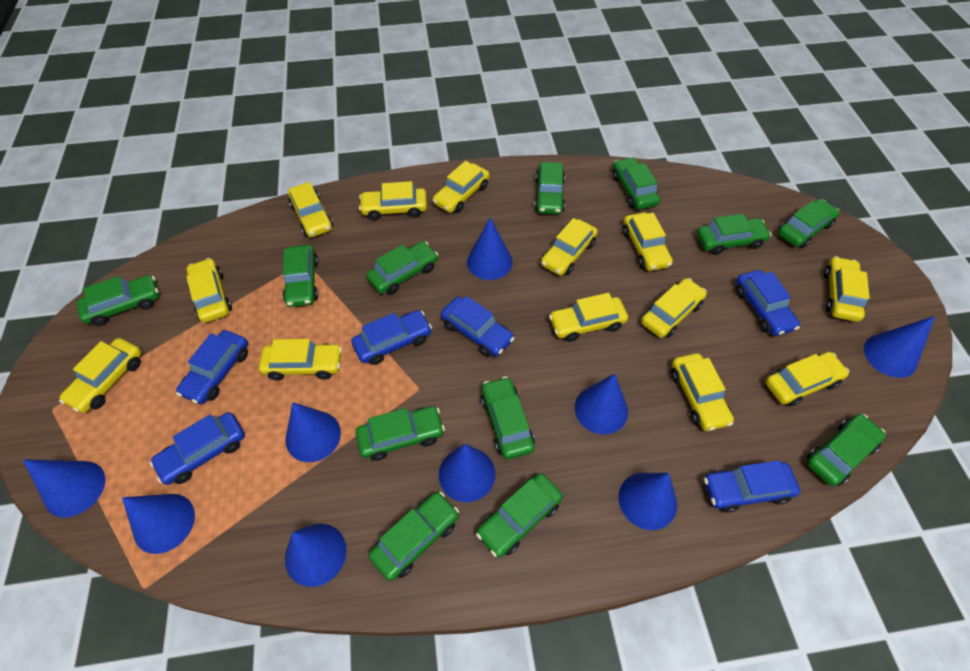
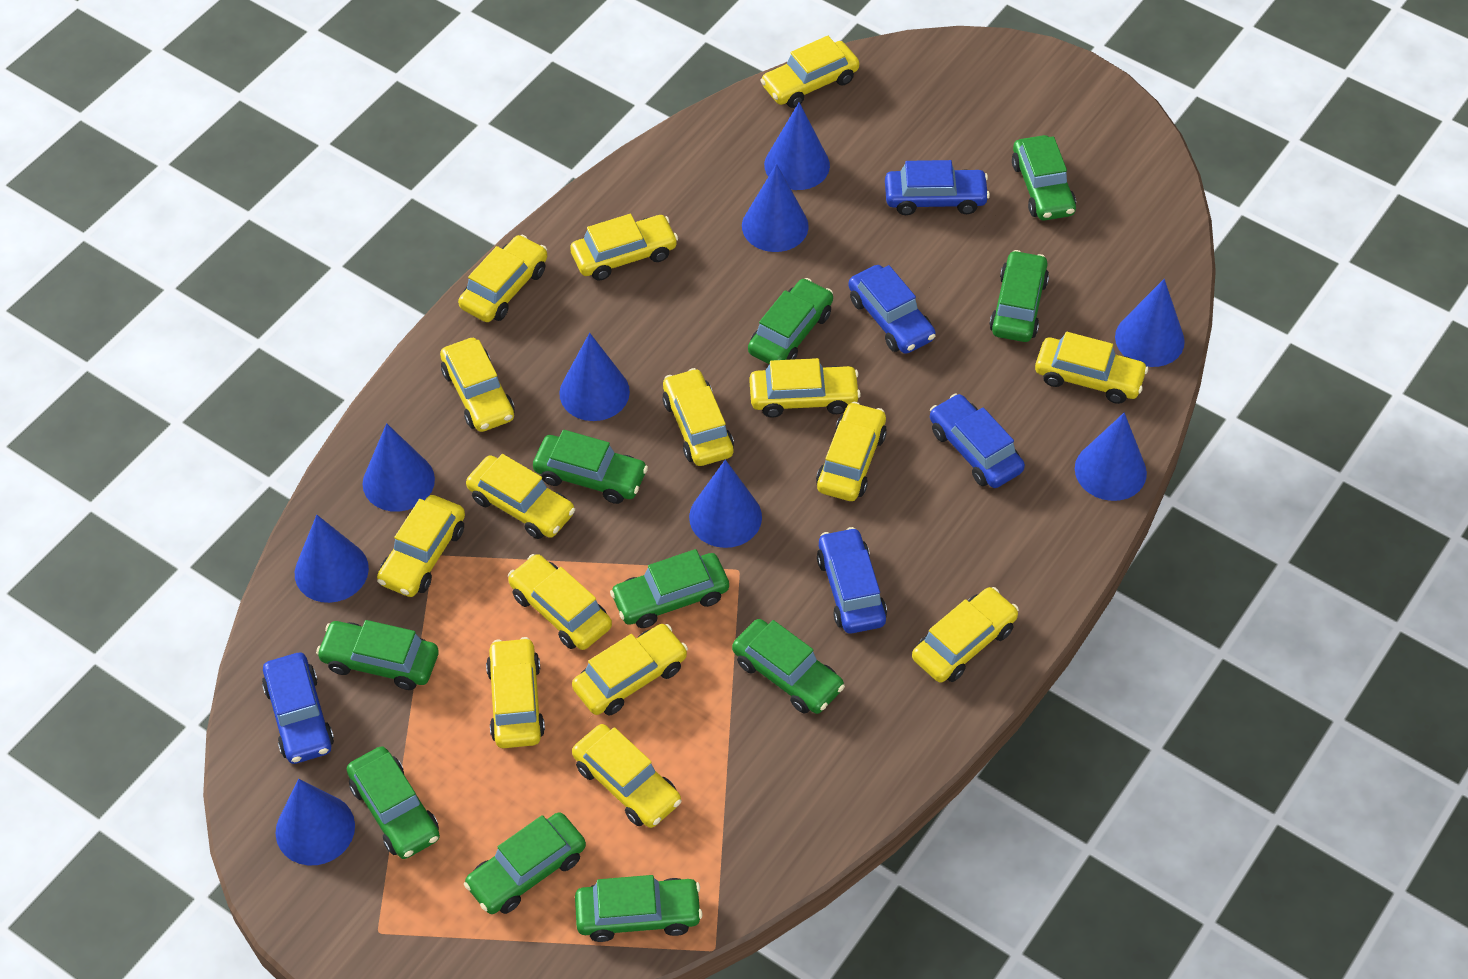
blue car: 6 -> 5
green car: 12 -> 10
yellow car: 13 -> 15

